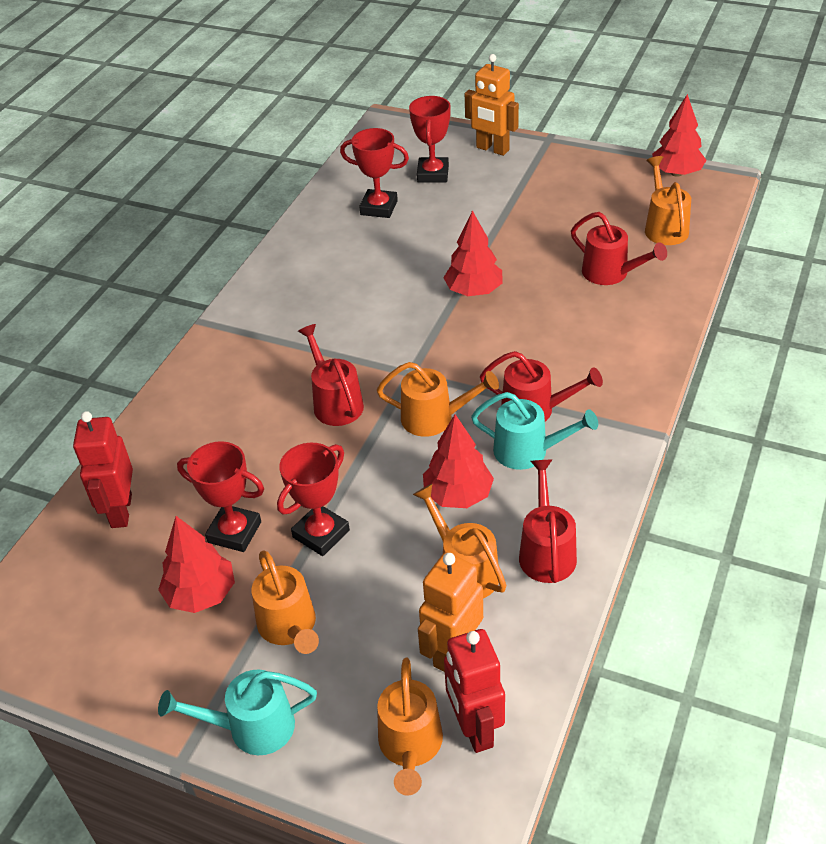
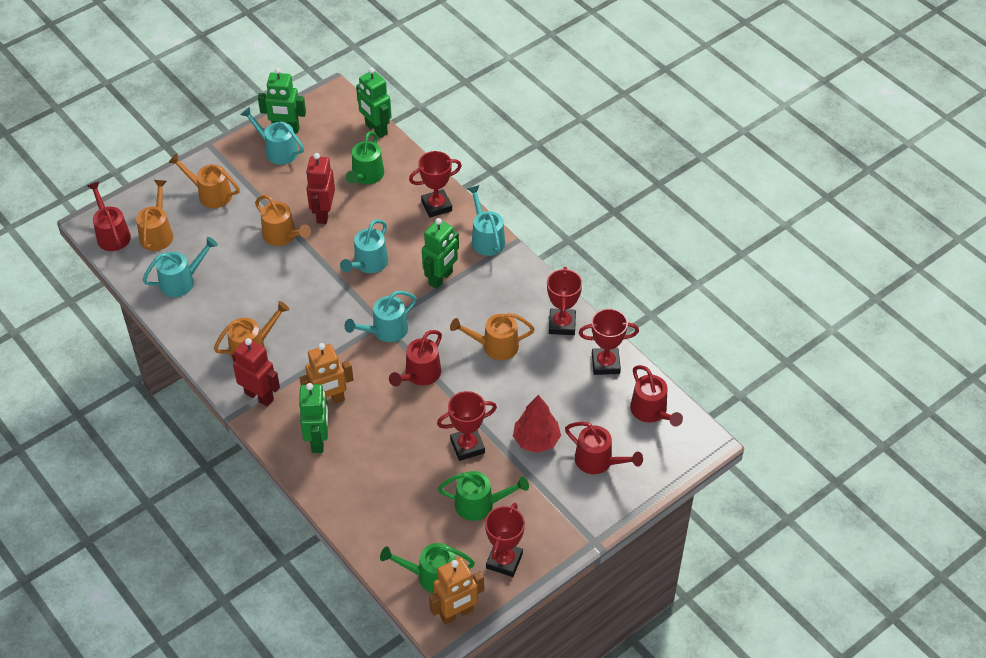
green robot: 0 -> 4
green watering can: 0 -> 3
red tree: 4 -> 1
red trophy: 4 -> 5
turquoise watering can: 2 -> 5

